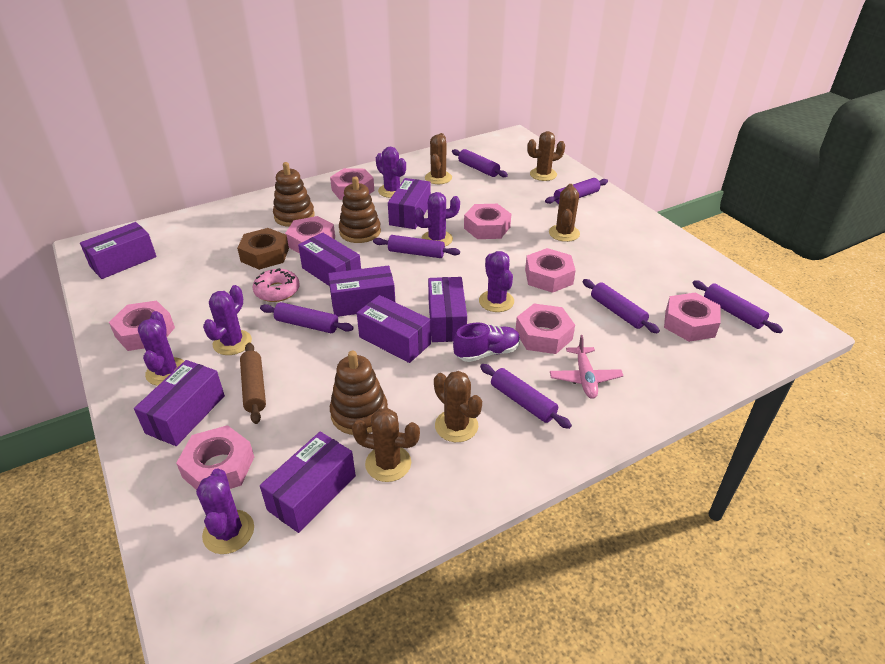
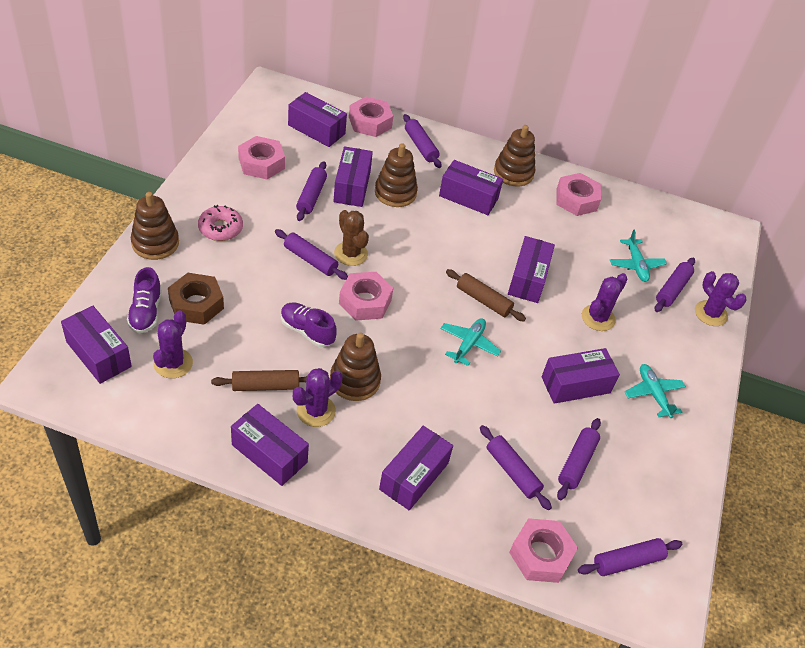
brown cactus: 5 -> 1
brown rolling pin: 1 -> 2
brown stacking toy: 3 -> 4
pink nut: 8 -> 5
pink plane: 1 -> 0
purple cactus: 6 -> 4
purple shoe: 1 -> 2
turquoise plane: 0 -> 3

